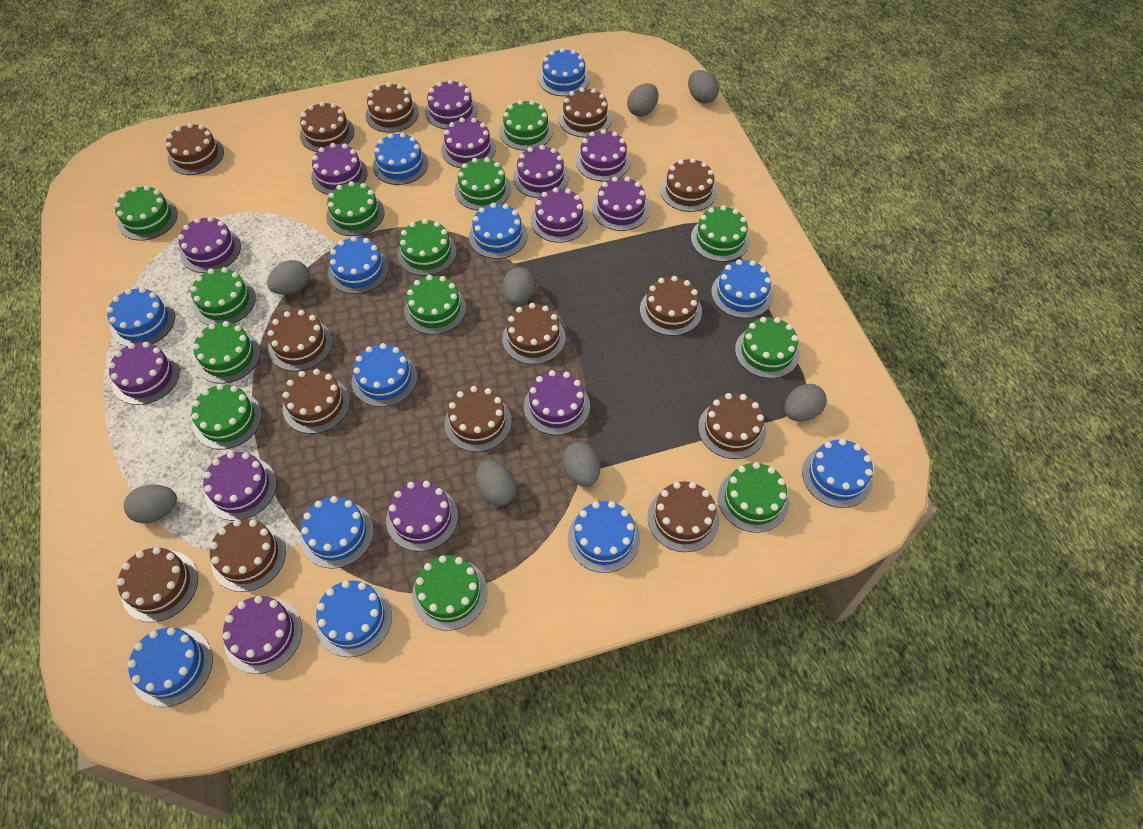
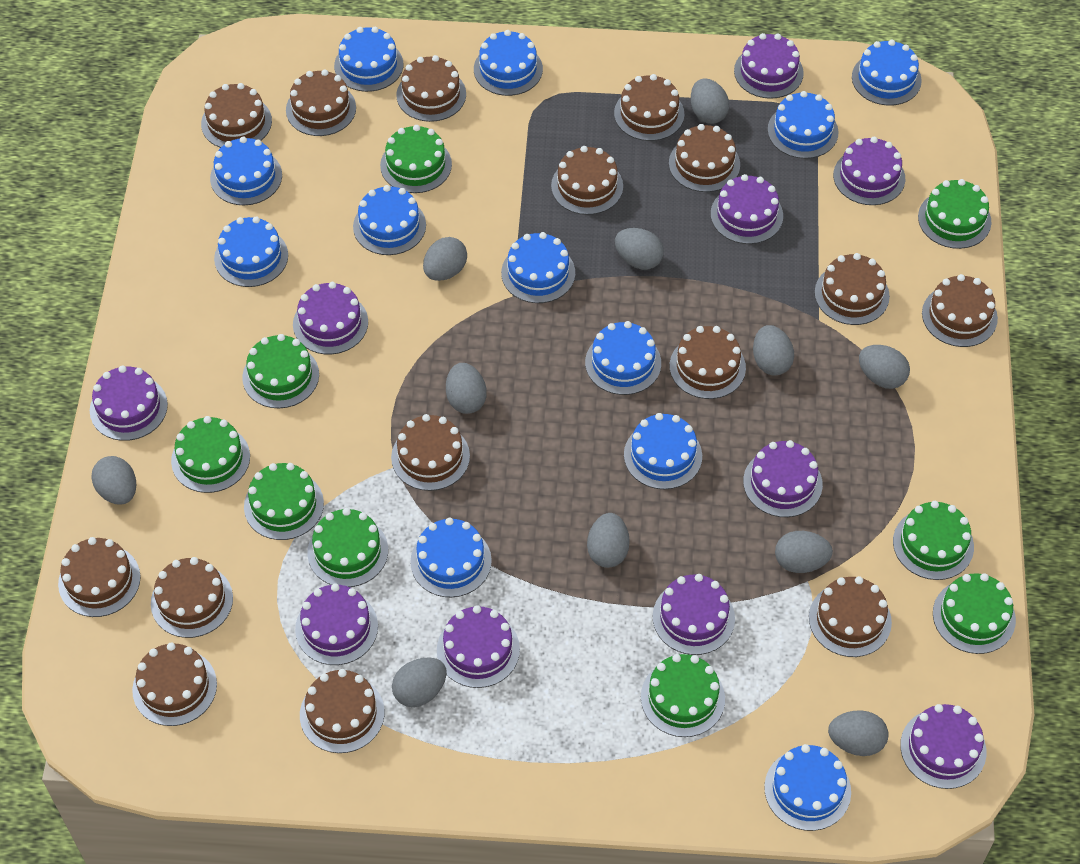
brown cake: 14 -> 15
green cake: 13 -> 9
grey egg: 8 -> 11
purple cake: 13 -> 10

